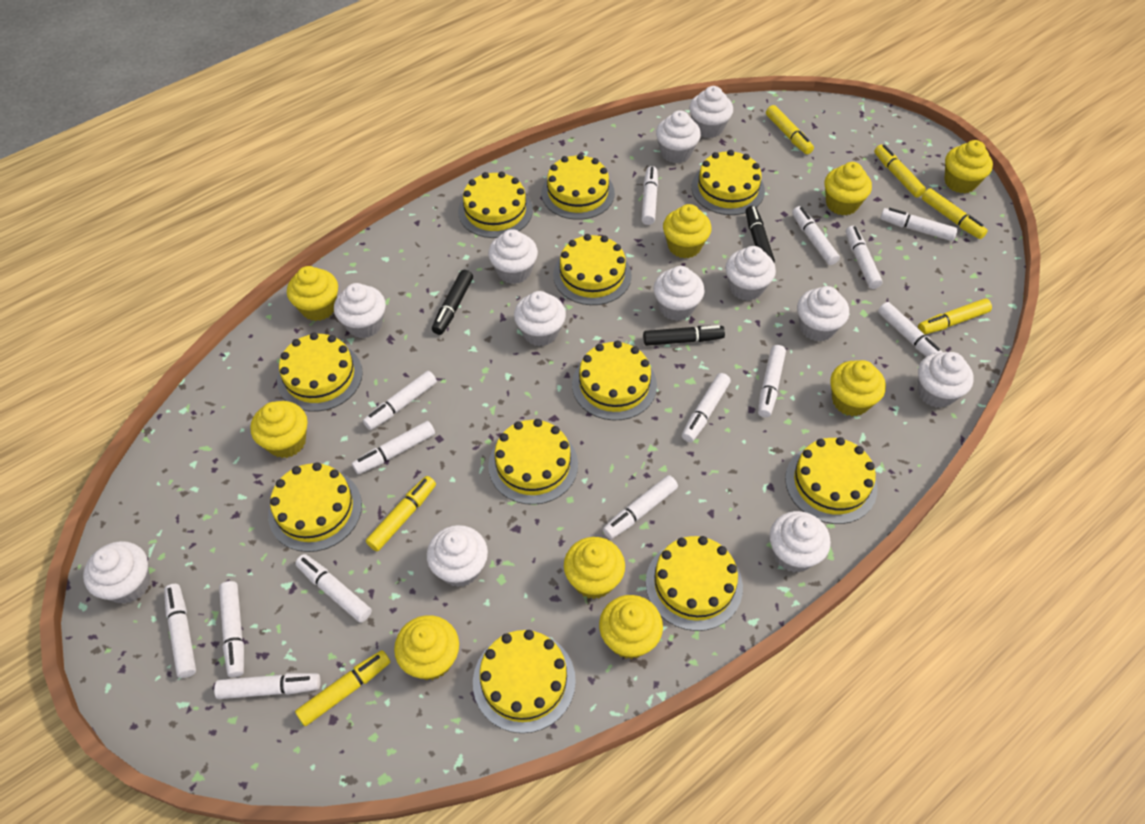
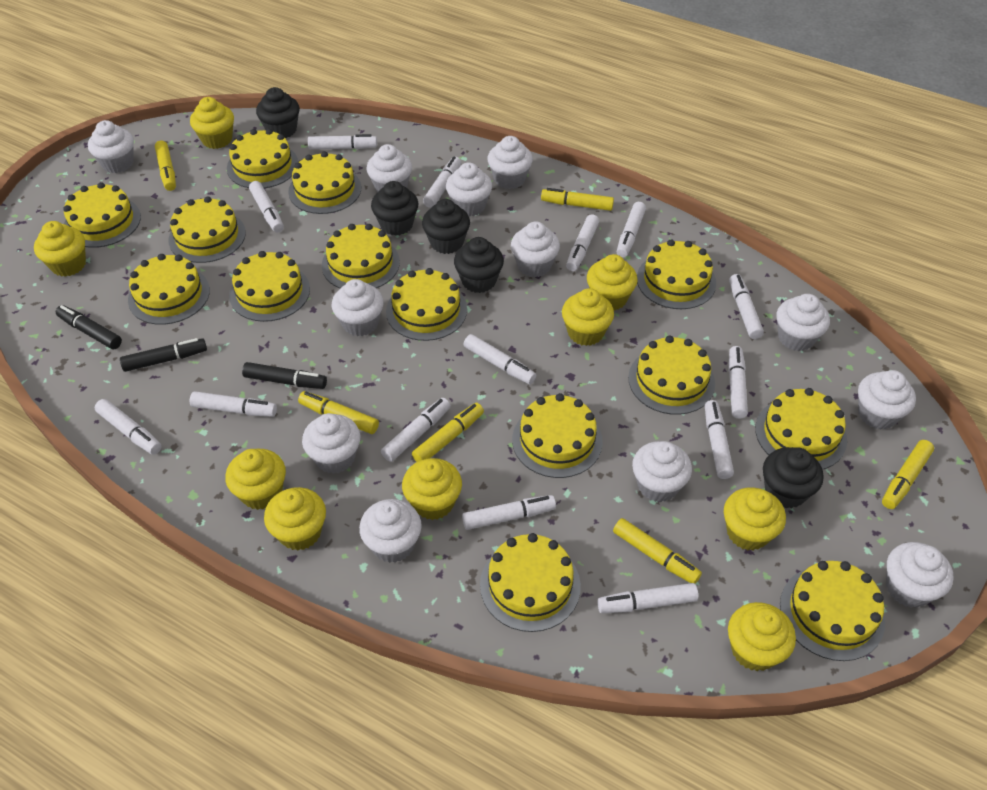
black cupcake: 0 -> 5
yellow cake: 11 -> 14

